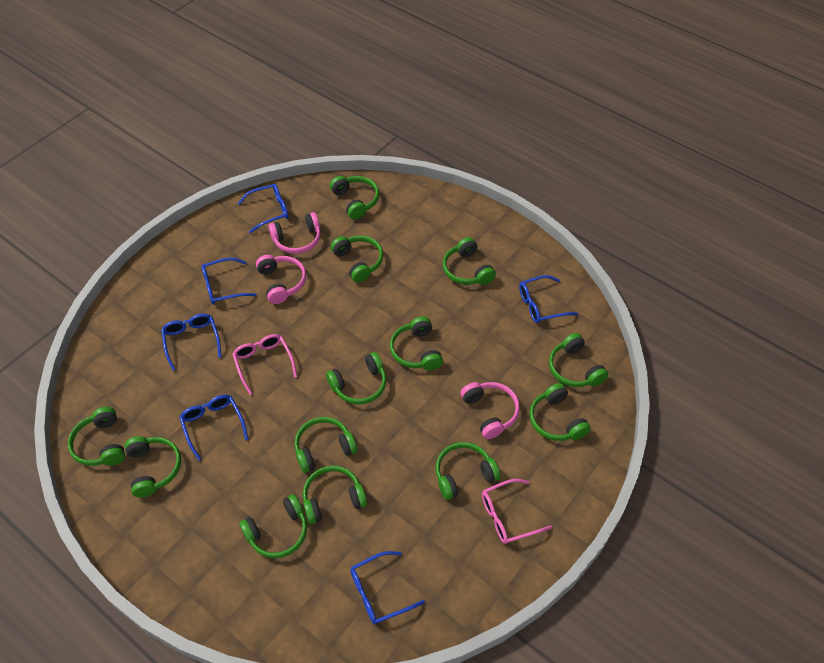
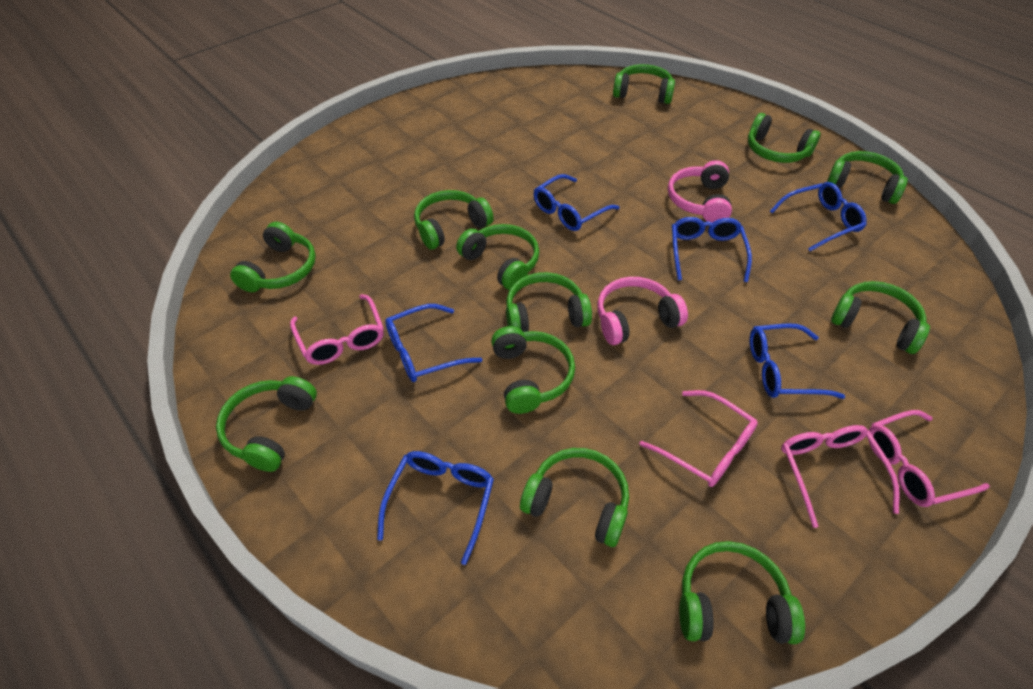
green headphones: 13 -> 12
pink glasses: 2 -> 4
pink headphones: 3 -> 2

